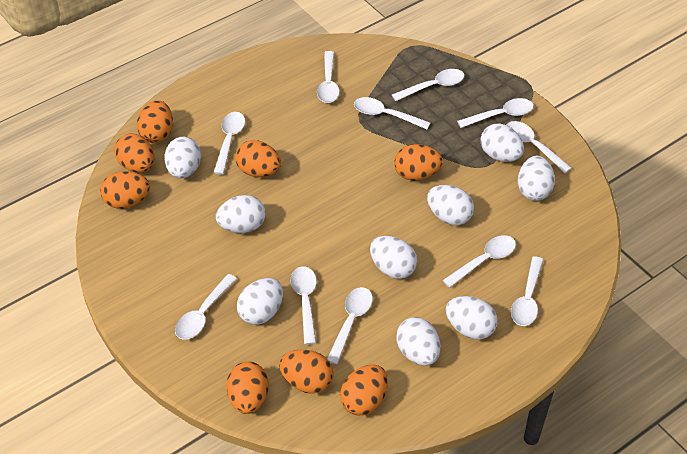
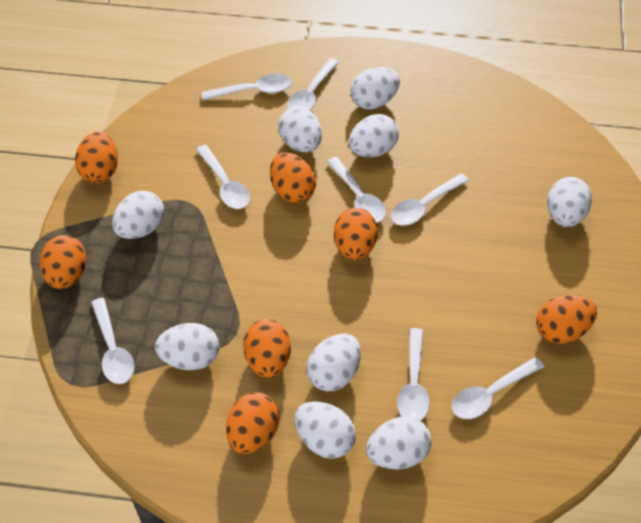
orange egg: 8 -> 7
white spoon: 11 -> 8

